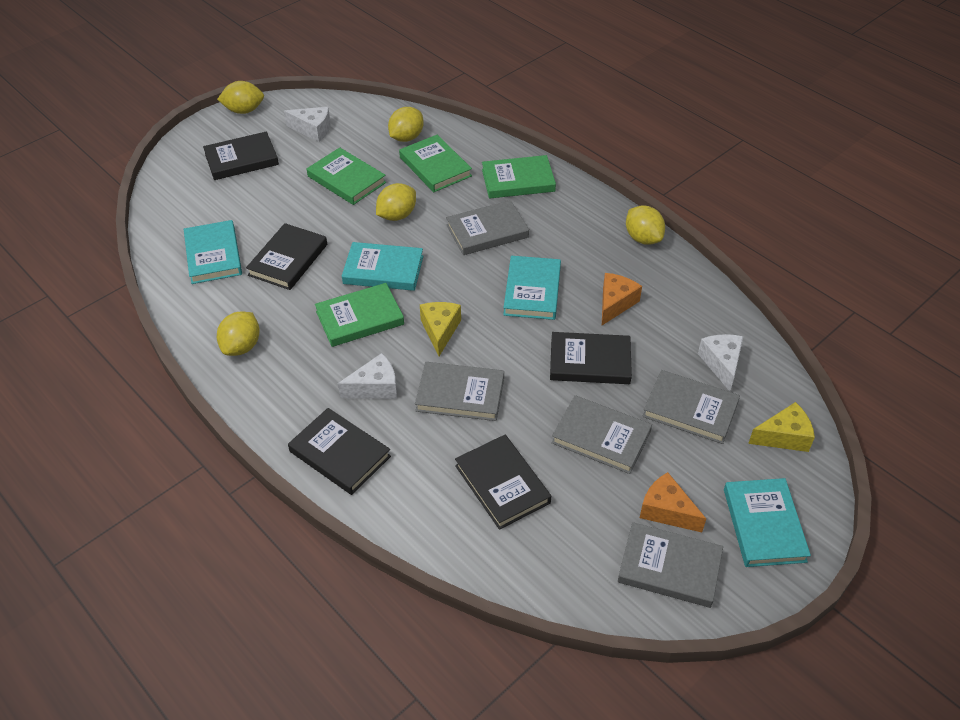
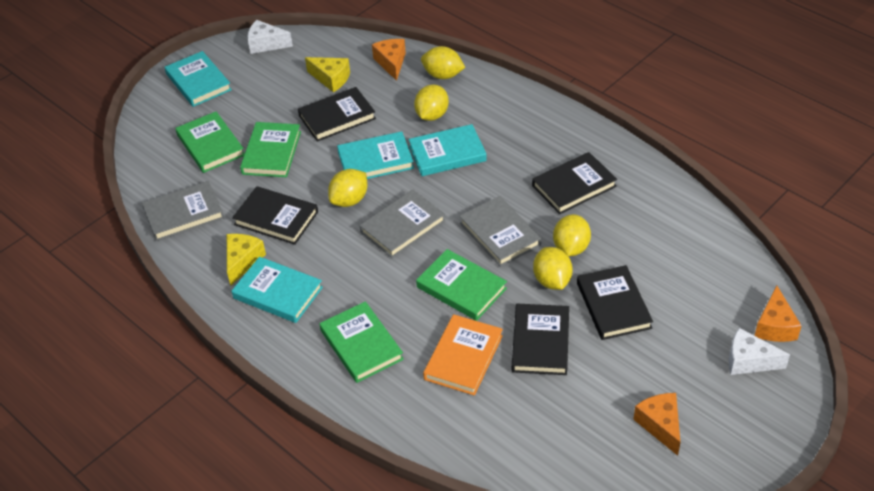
grey book: 5 -> 3
orange book: 0 -> 1
orange cheese: 2 -> 3
white cheese: 3 -> 2

